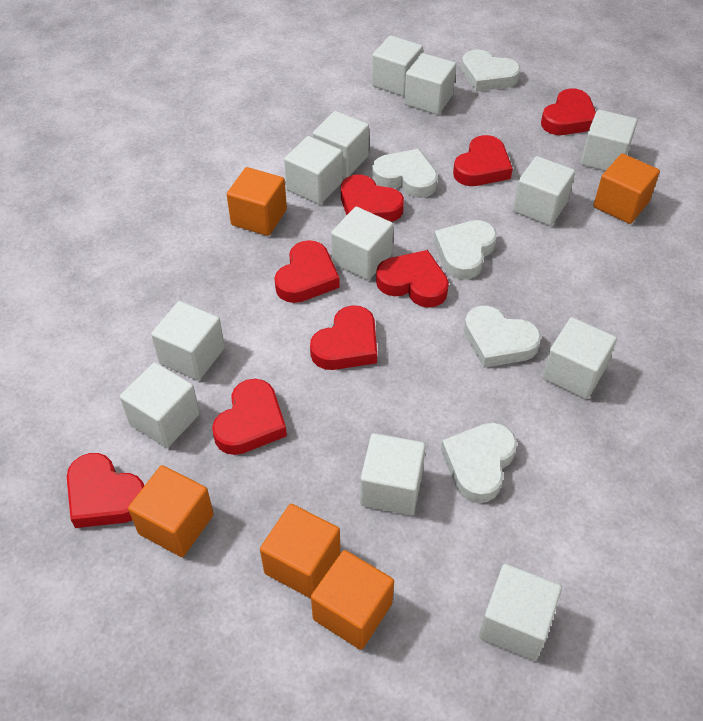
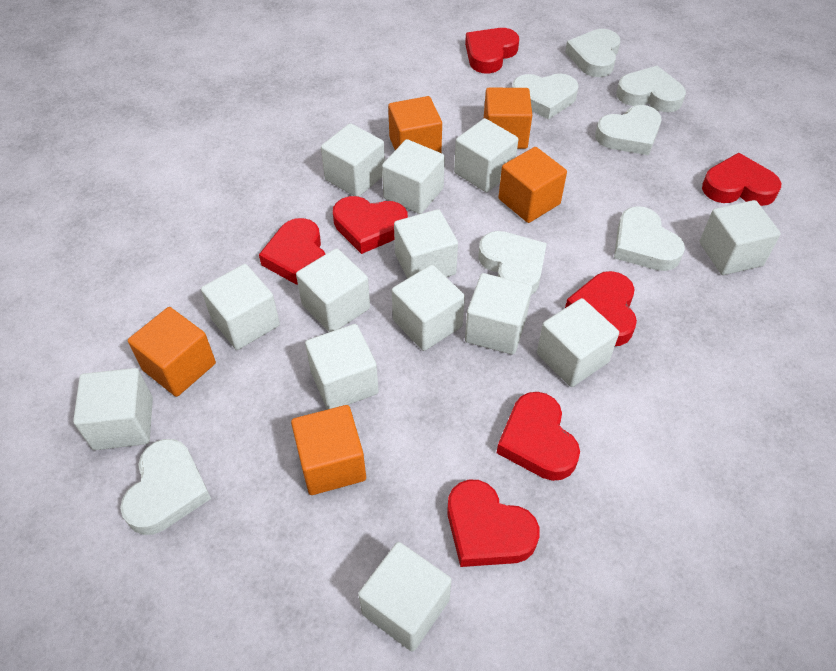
red heart: 8 -> 7
white cube: 12 -> 13
white heart: 5 -> 7

